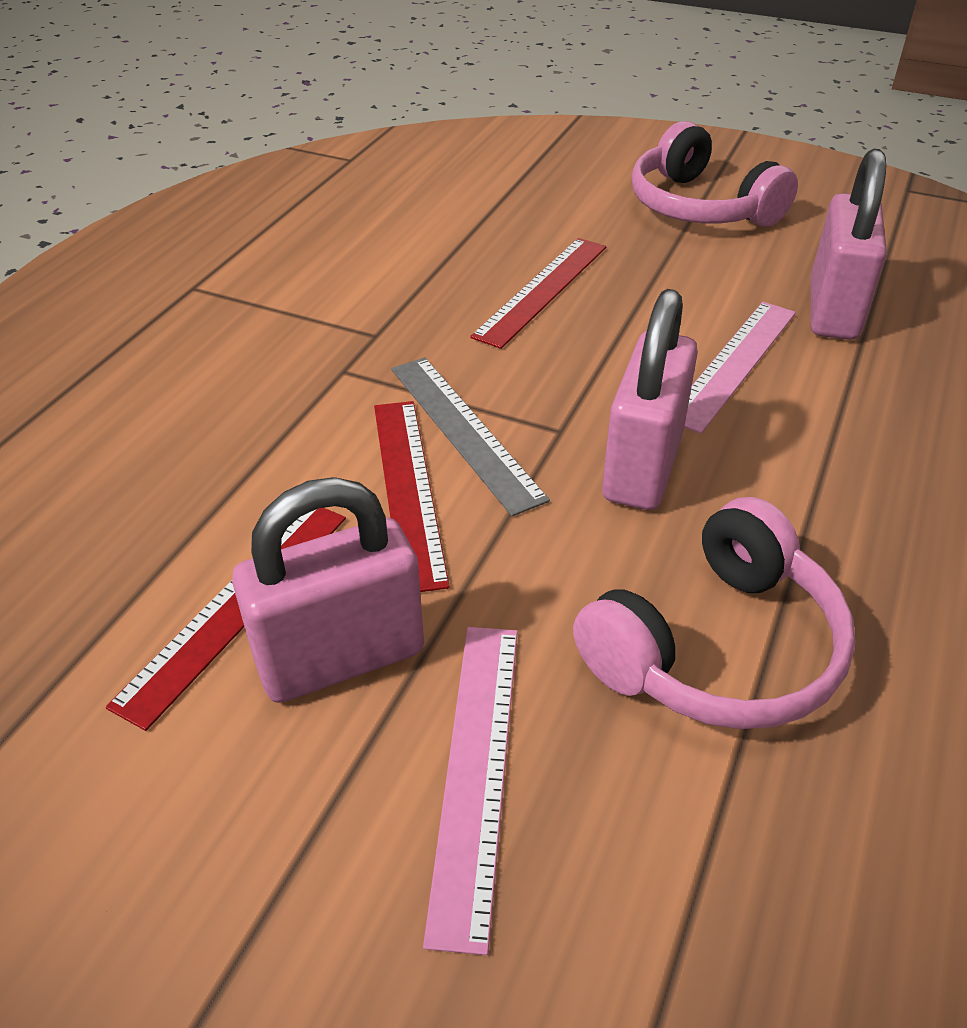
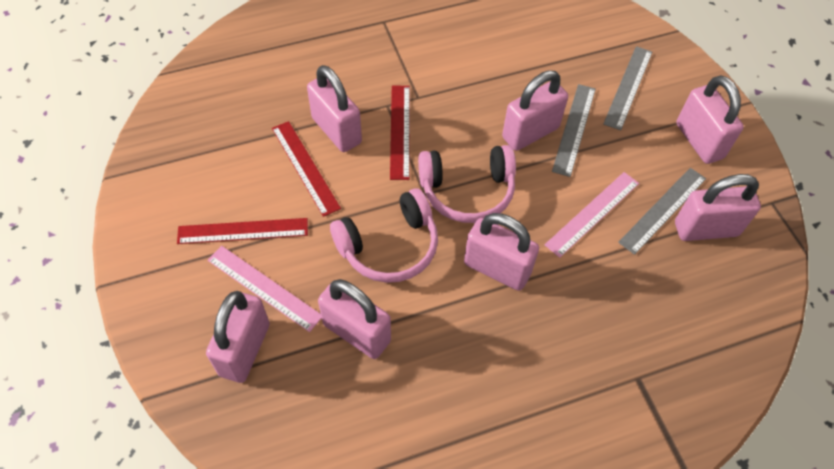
grey ruler: 1 -> 3
pink padlock: 3 -> 7

